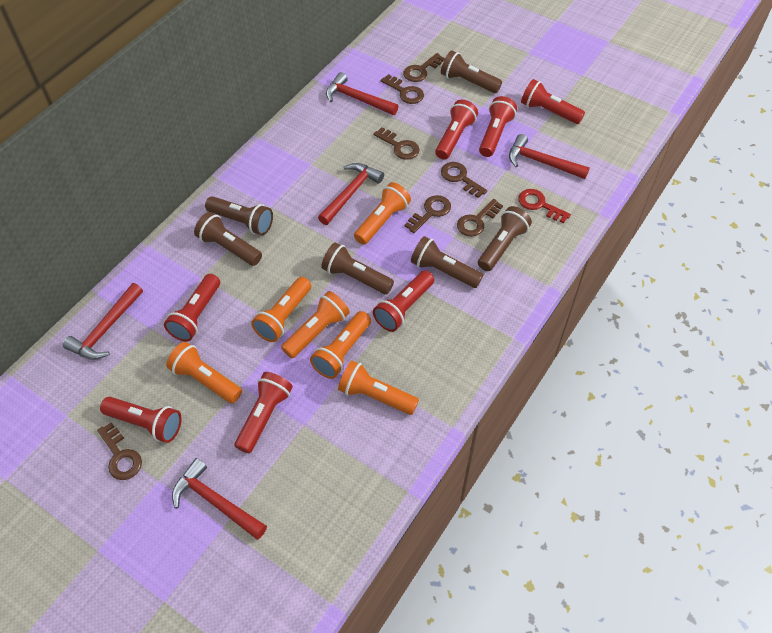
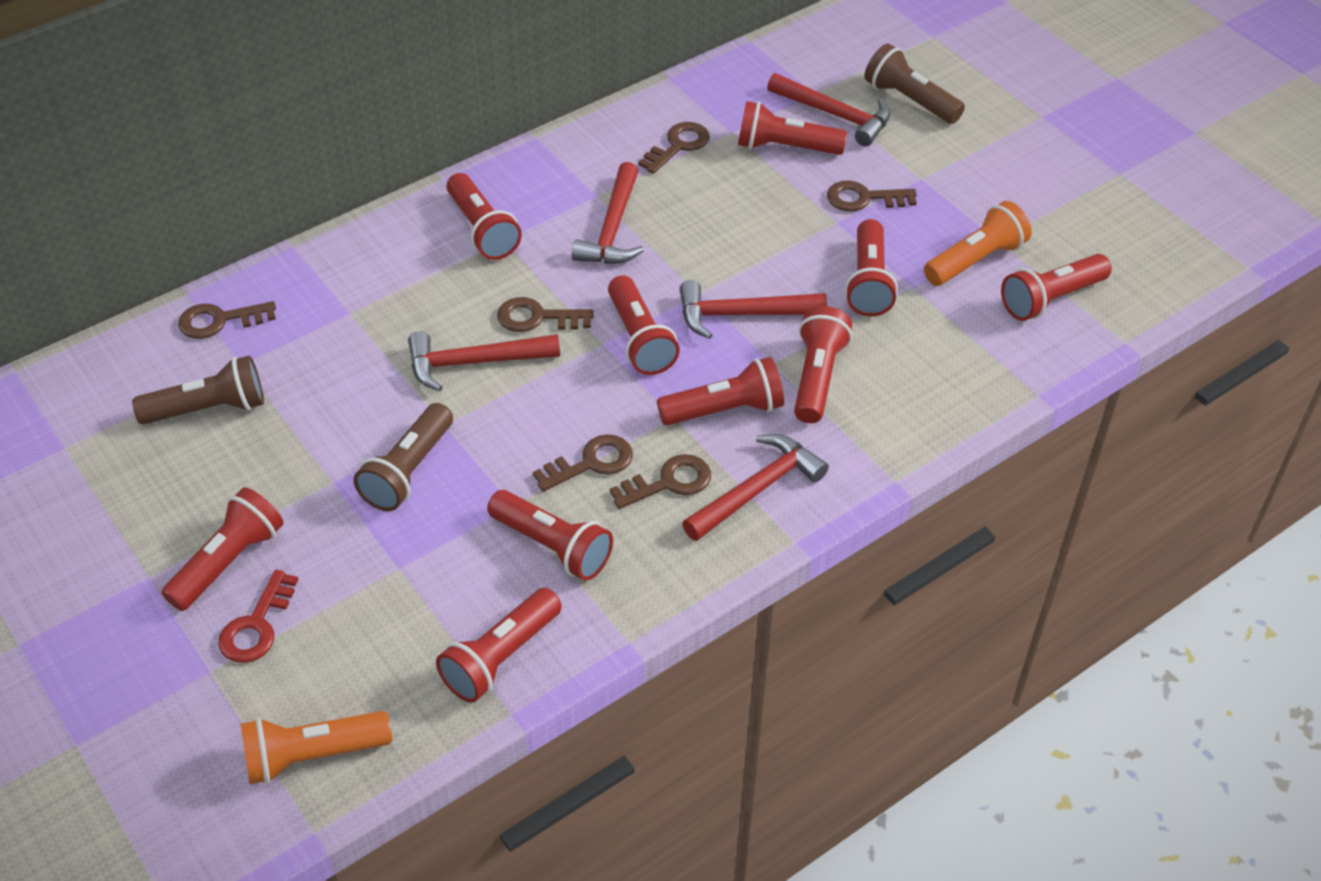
brown flashlight: 6 -> 3
brown key: 7 -> 6
orange flashlight: 6 -> 2
red flashlight: 7 -> 10

